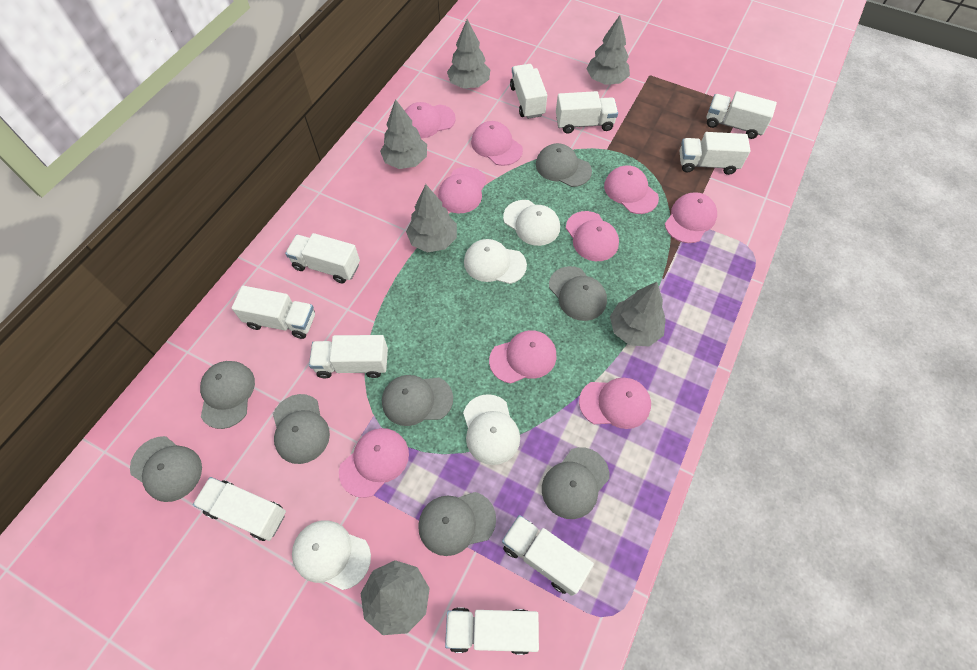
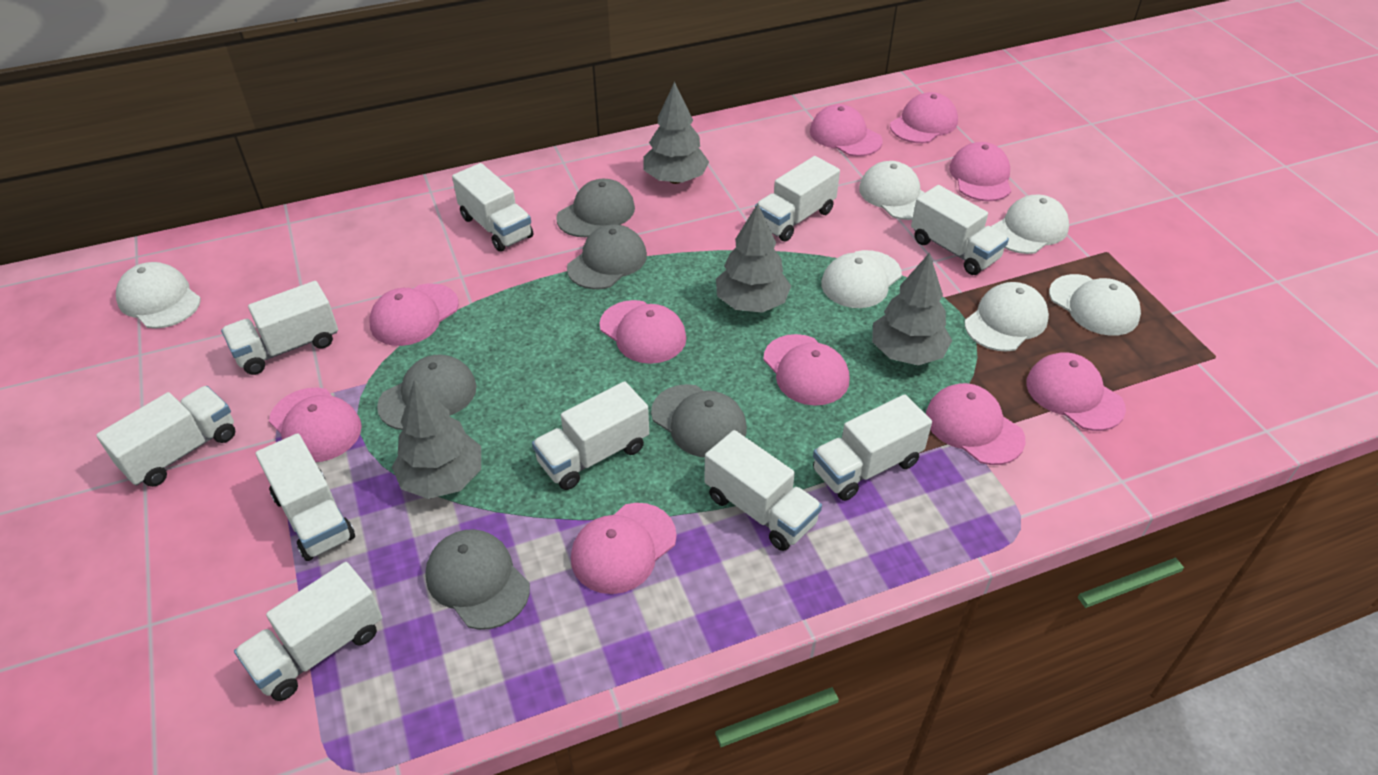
grey cap: 8 -> 5
grey tree: 6 -> 4
pink cap: 9 -> 10
white cap: 4 -> 6

